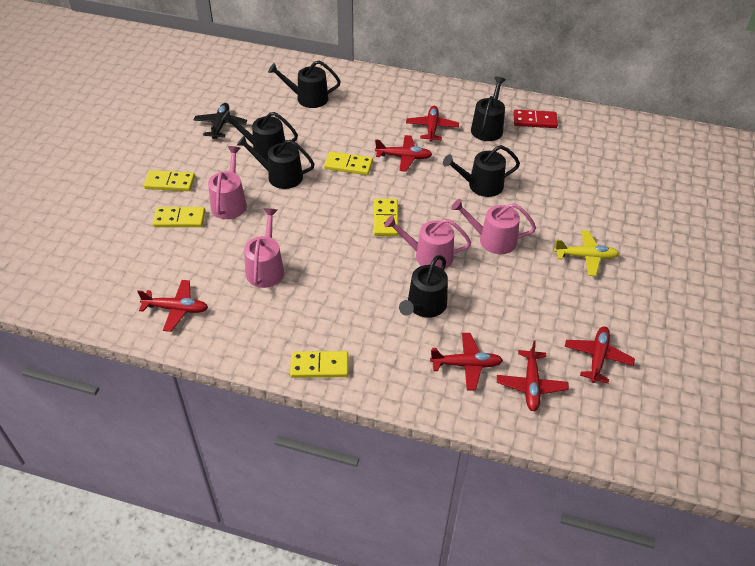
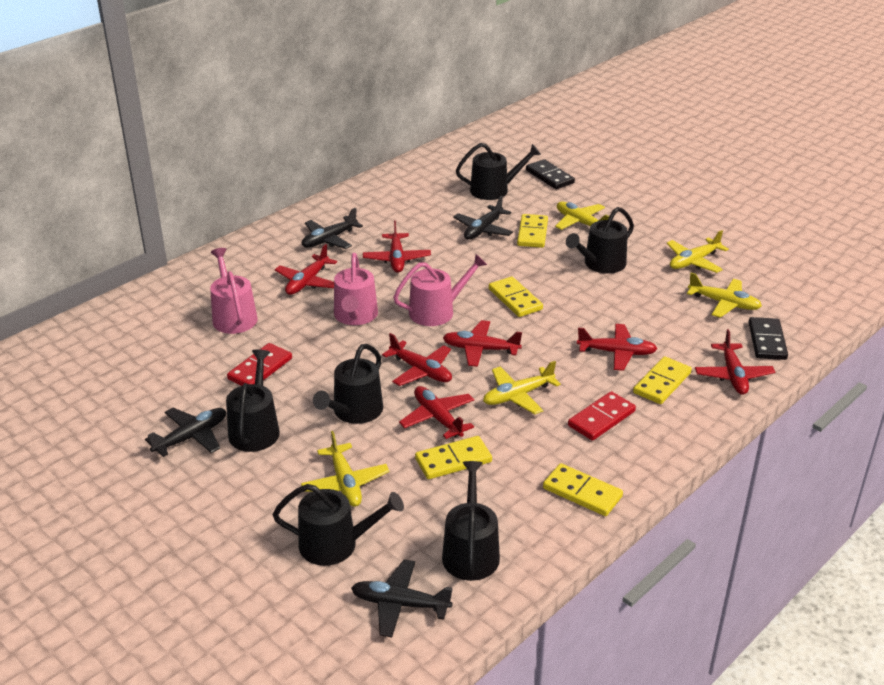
black domino: 0 -> 2
black plane: 1 -> 4
pink watering can: 4 -> 3
red domino: 1 -> 2
red plane: 6 -> 7
yellow plane: 1 -> 5

